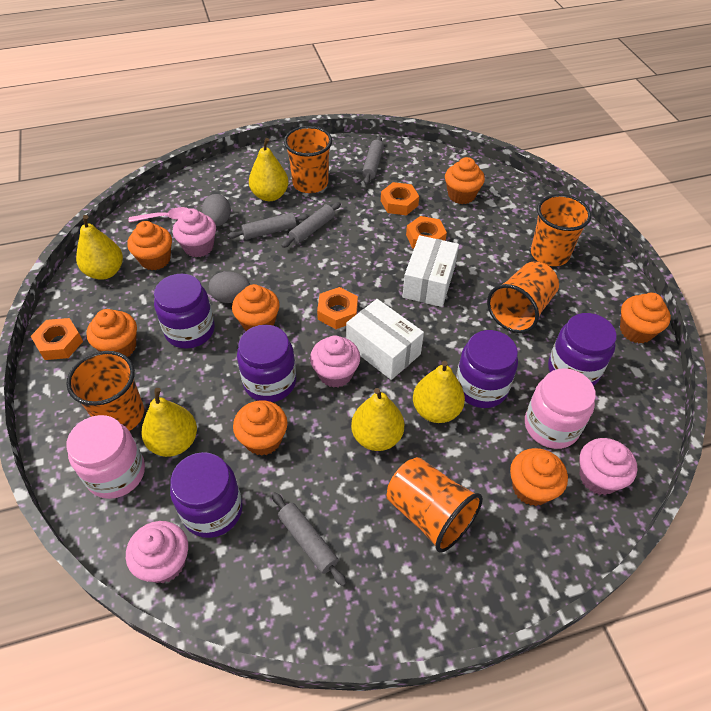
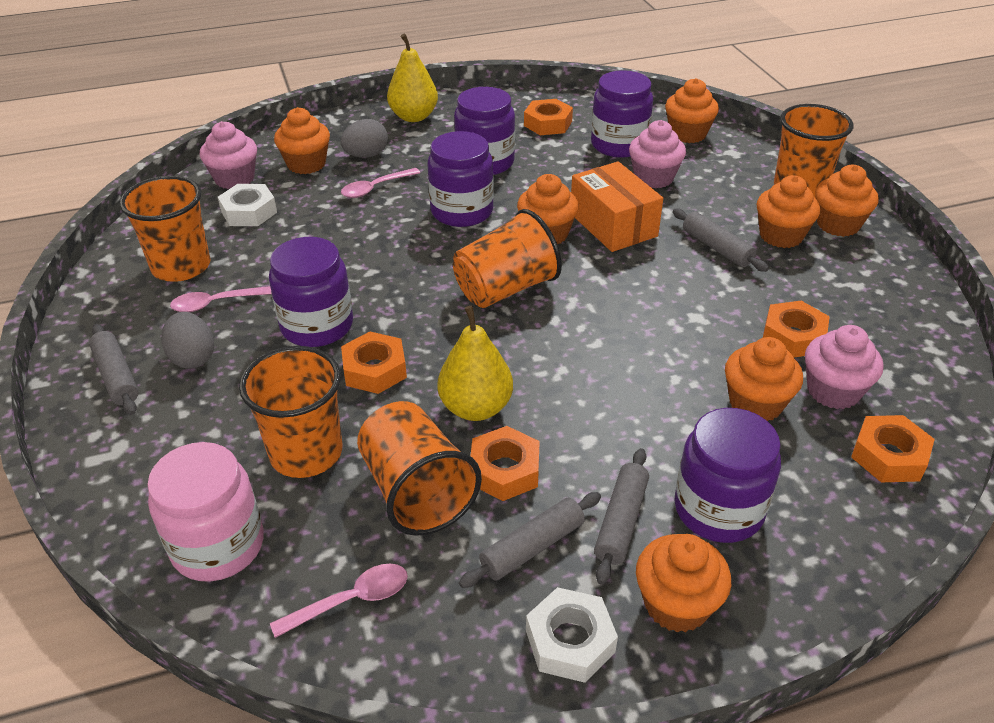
orange box: 0 -> 1
orange nut: 4 -> 5
pink cupcake: 4 -> 3
pink jar: 2 -> 1
pink spoon: 1 -> 3
white box: 2 -> 0
white nut: 0 -> 2
yellow pear: 5 -> 2

